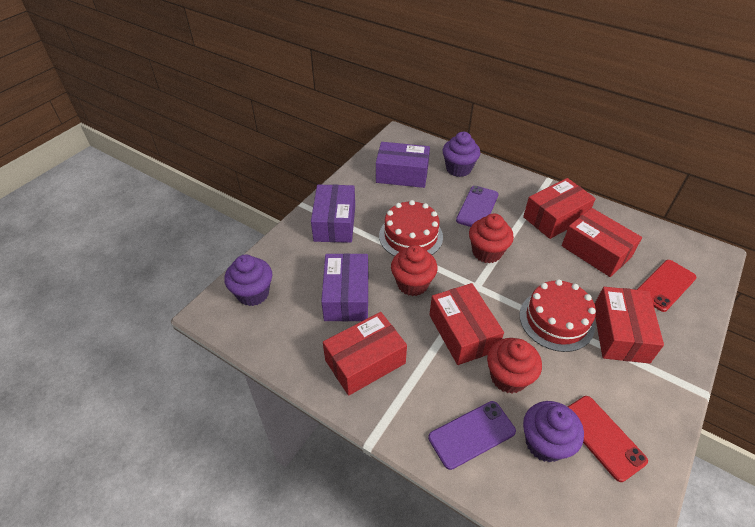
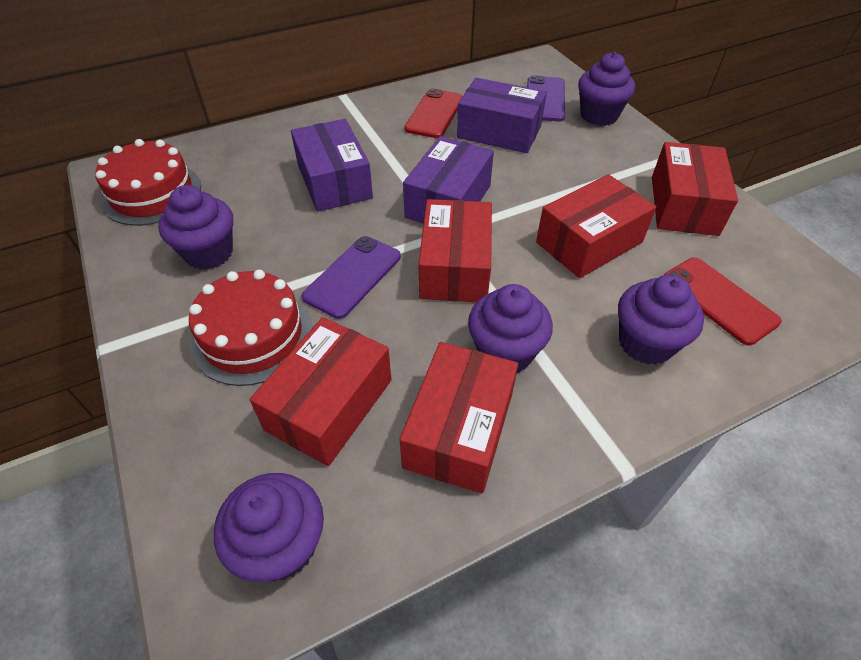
purple cupcake: 3 -> 5
red cupcake: 3 -> 0

